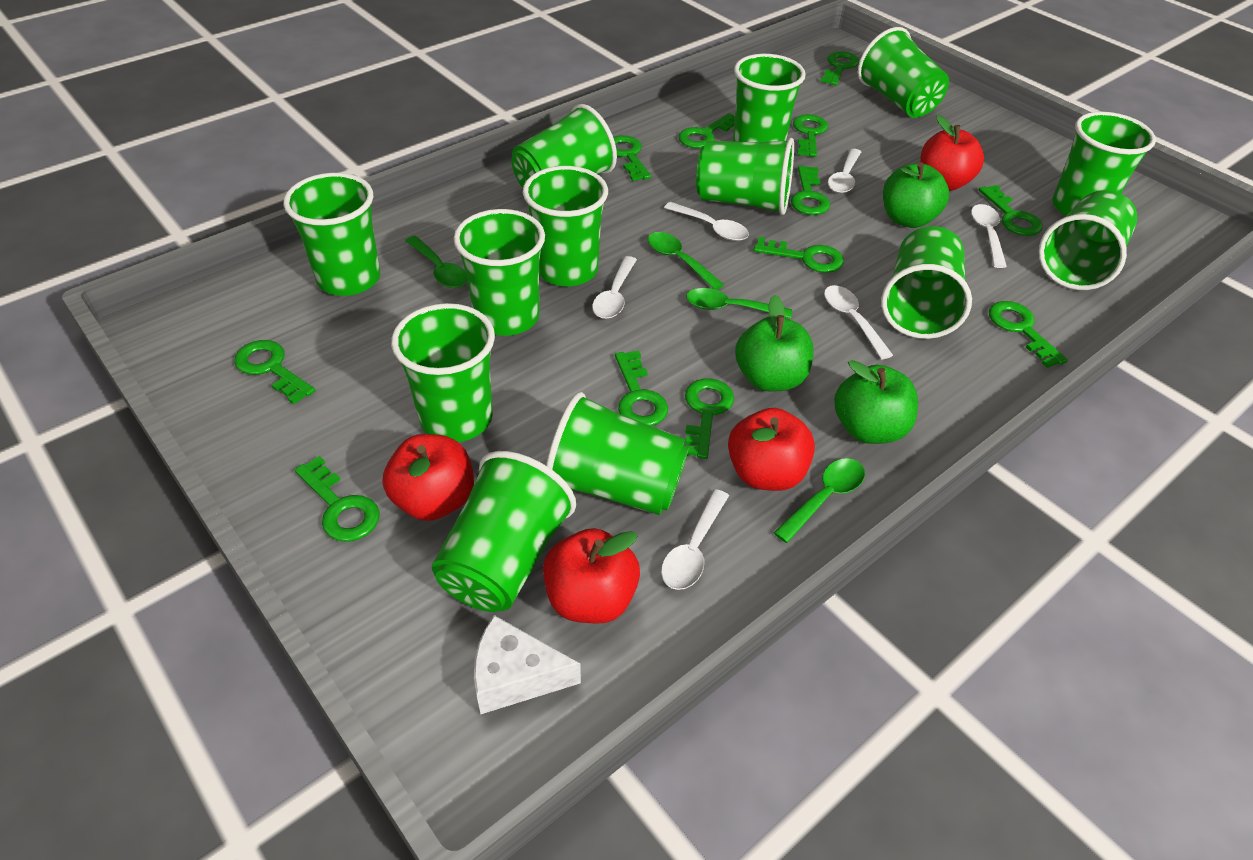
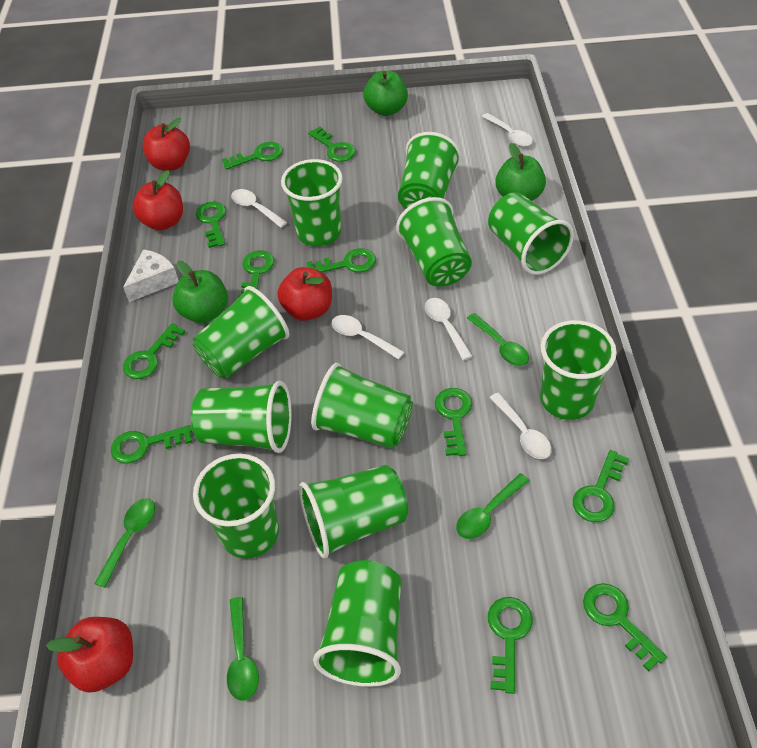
green cup: 13 -> 11
green key: 12 -> 11
white spoon: 6 -> 5

